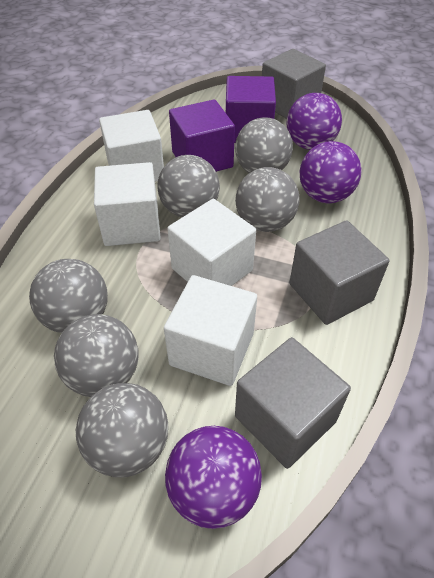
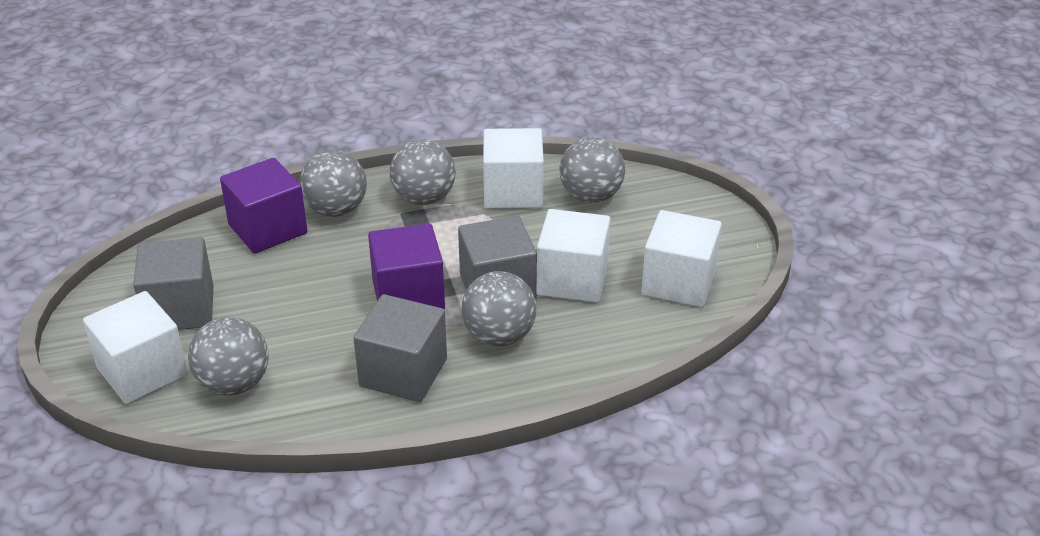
grey ball: 6 -> 5
purple ball: 3 -> 0

